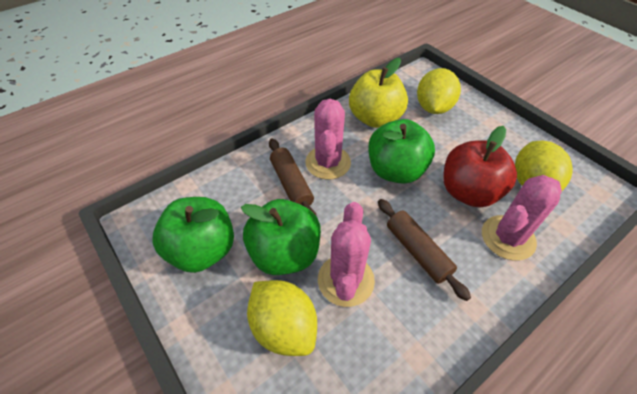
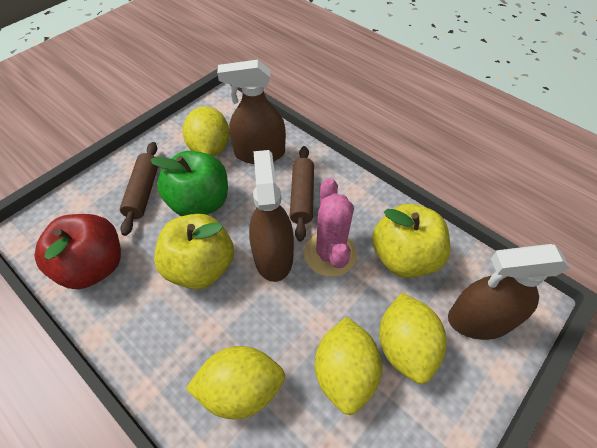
brown spray bottle: 0 -> 3
green apple: 3 -> 1
pink cactus: 3 -> 1
yellow apple: 1 -> 2
yellow lemon: 3 -> 4

